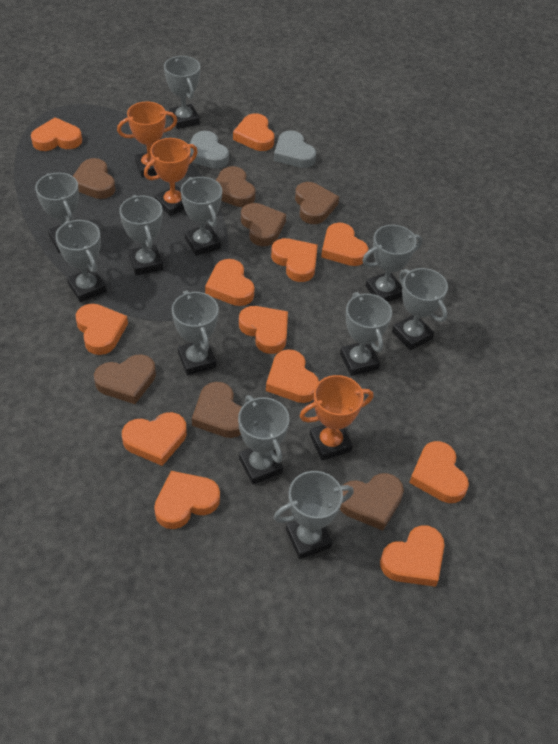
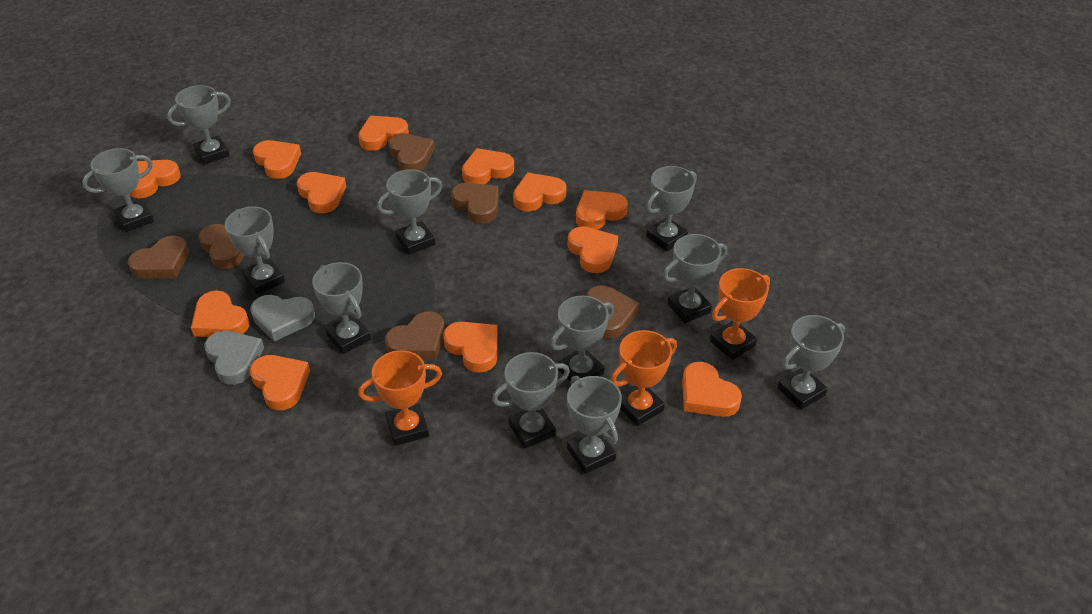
brown heart: 7 -> 6

